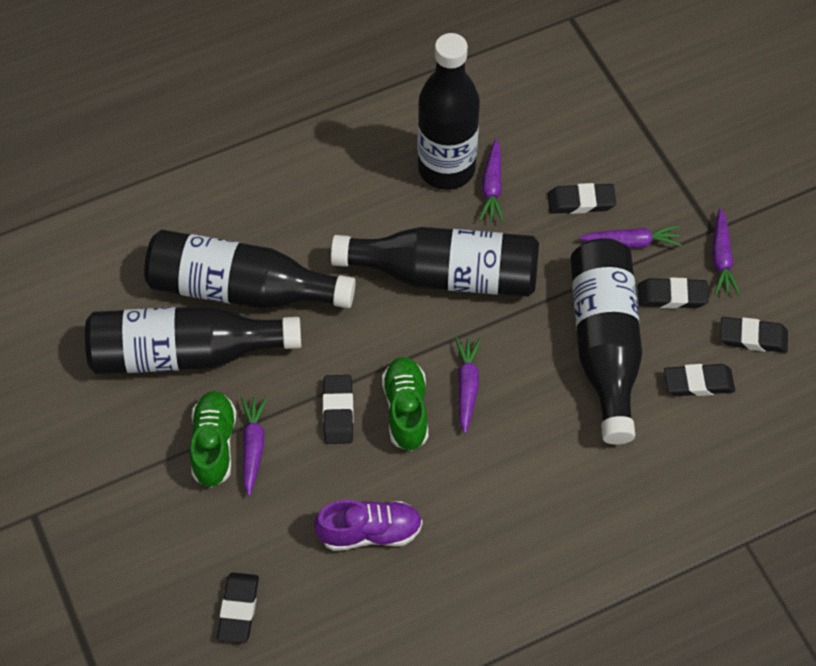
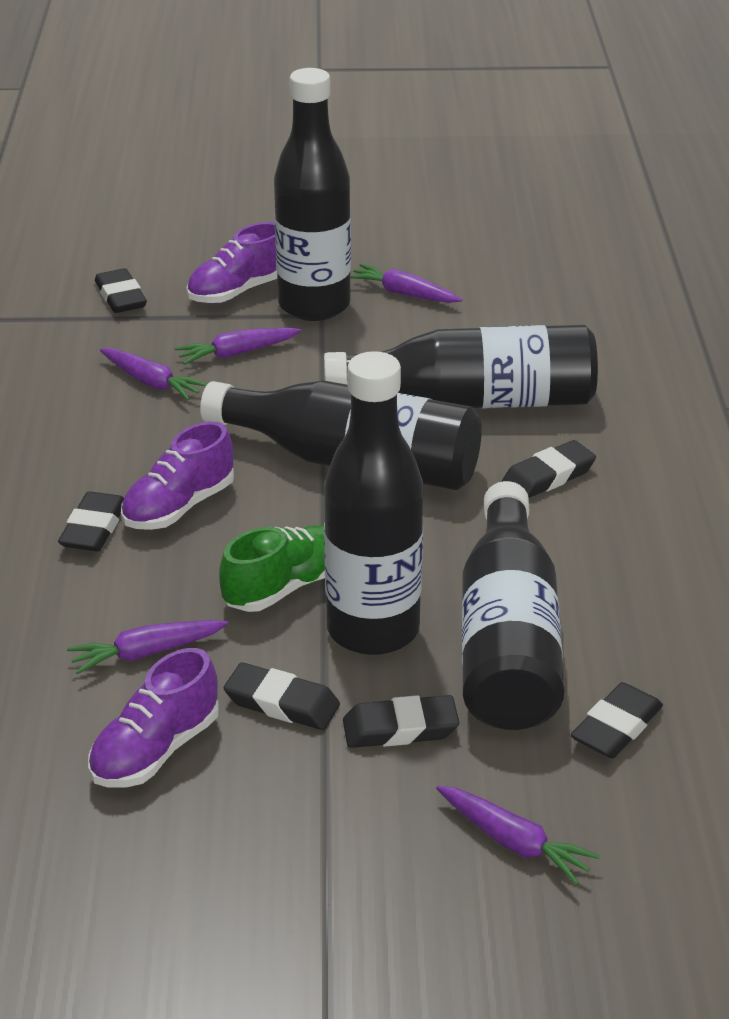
green shoe: 2 -> 1
purple shoe: 1 -> 3

